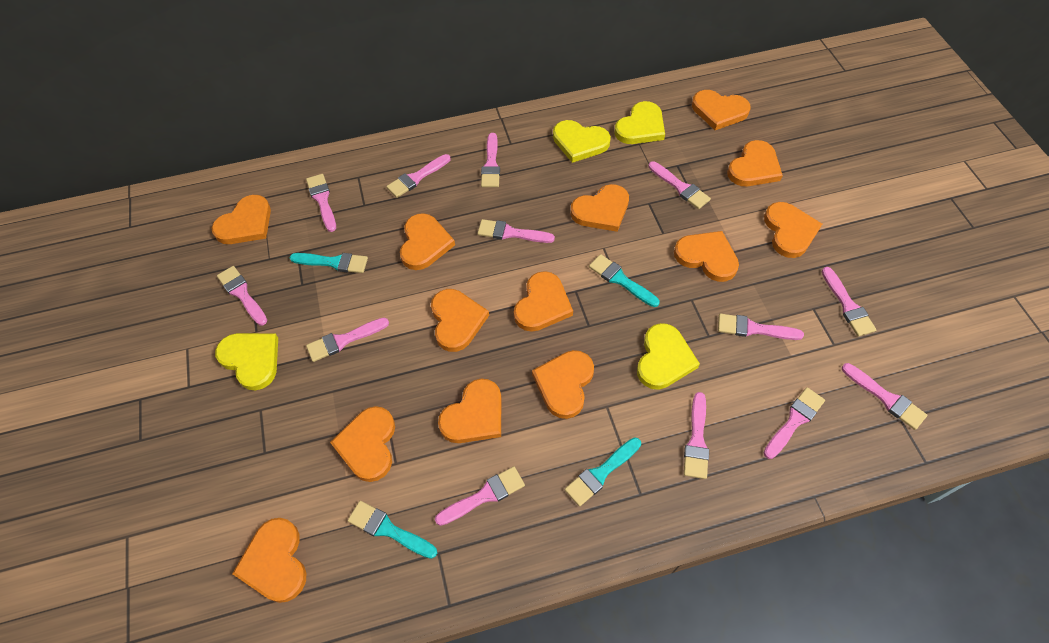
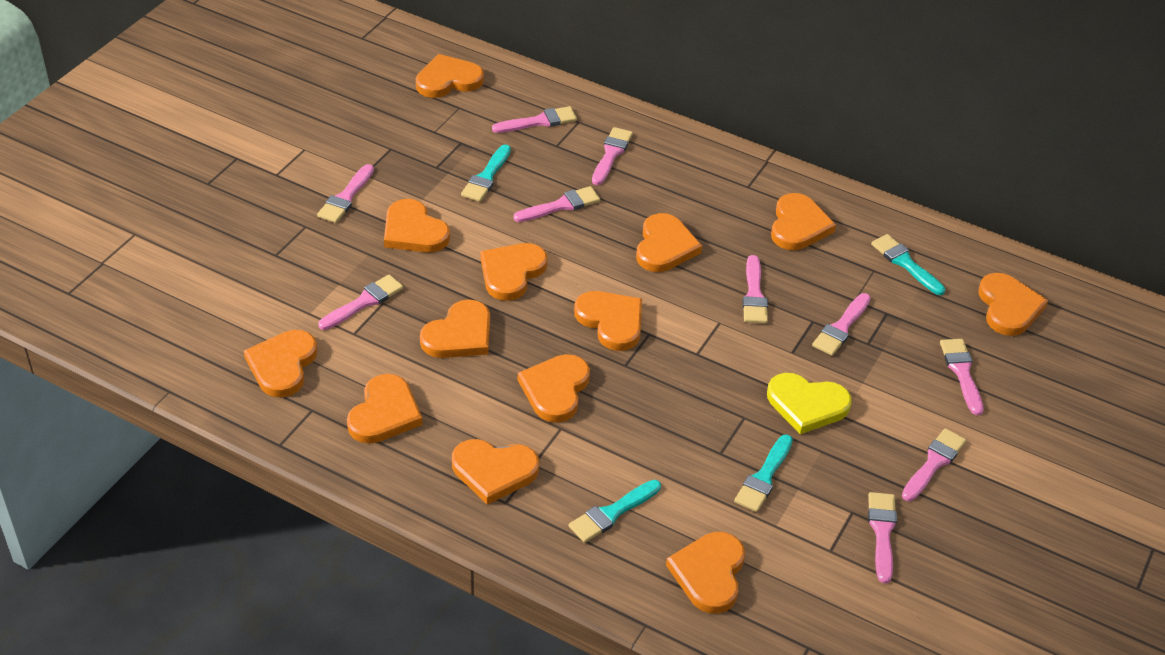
pink brush: 13 -> 10
yellow heart: 4 -> 1

